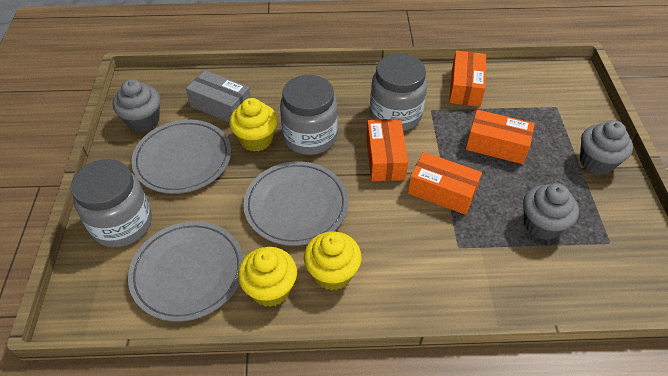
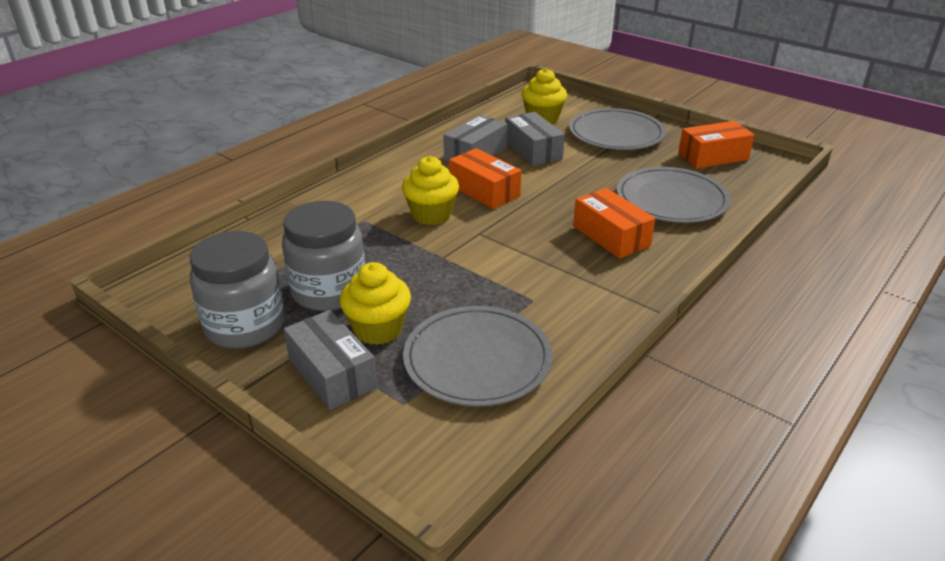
grey box: 1 -> 3
grey cupcake: 3 -> 0
grey jar: 3 -> 2
orange box: 4 -> 3

